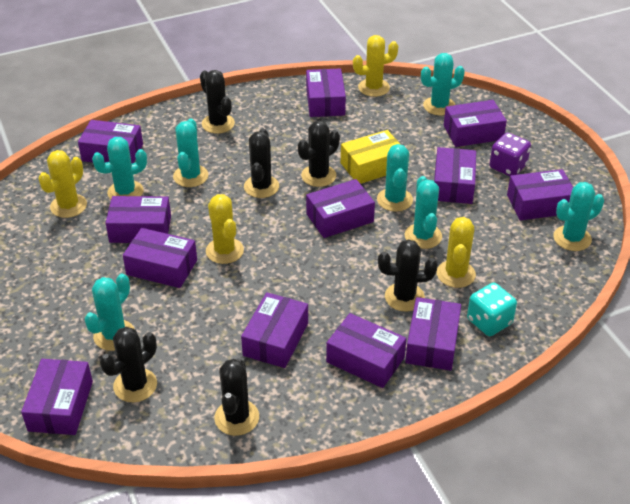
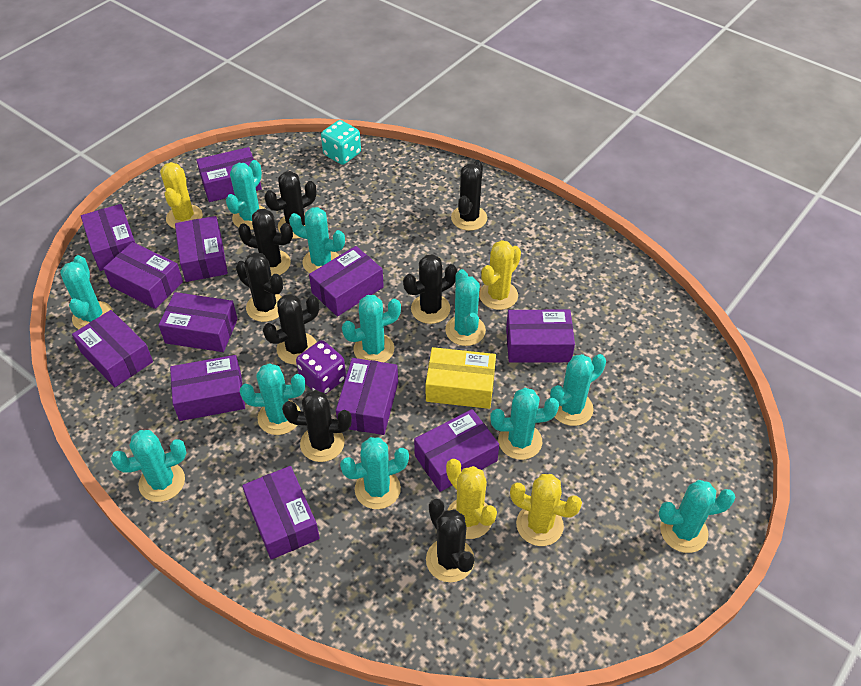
black cactus: 6 -> 8
turquoise cactus: 7 -> 11

